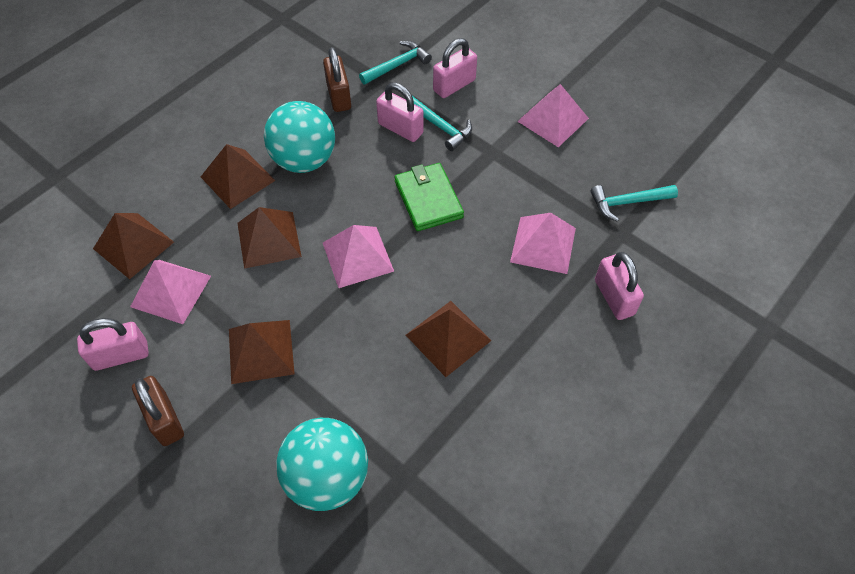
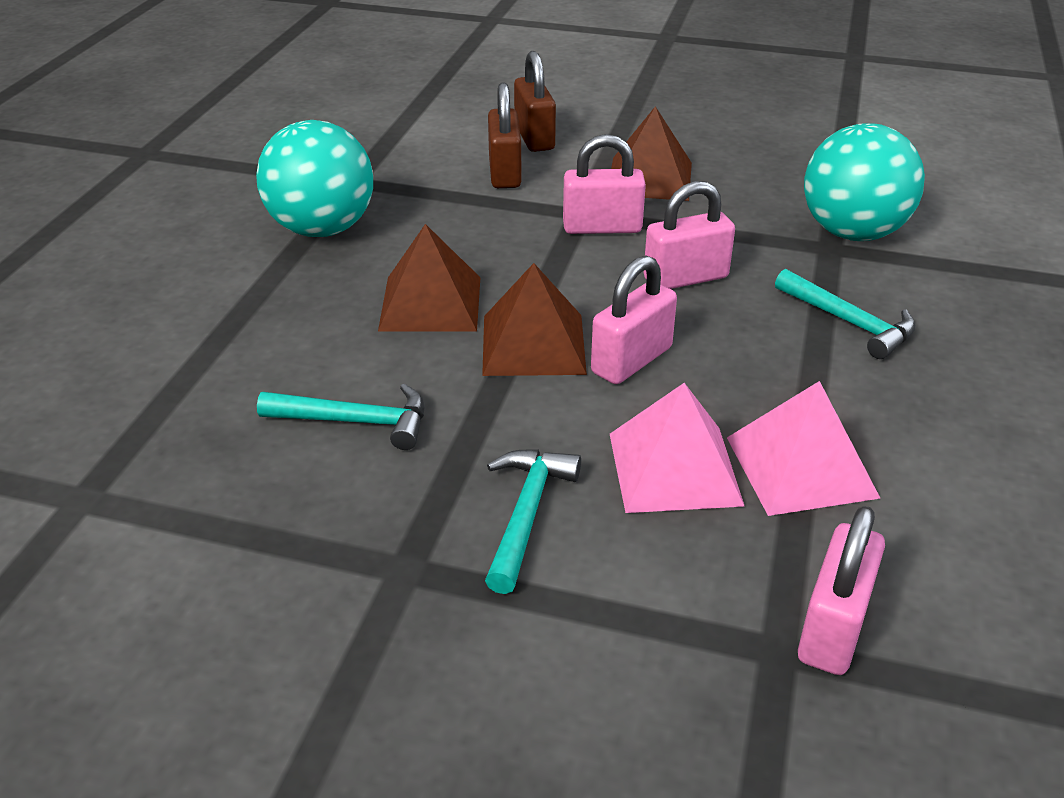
brown pyramid: 5 -> 3
green wallet: 1 -> 0
pink pyramid: 4 -> 2

